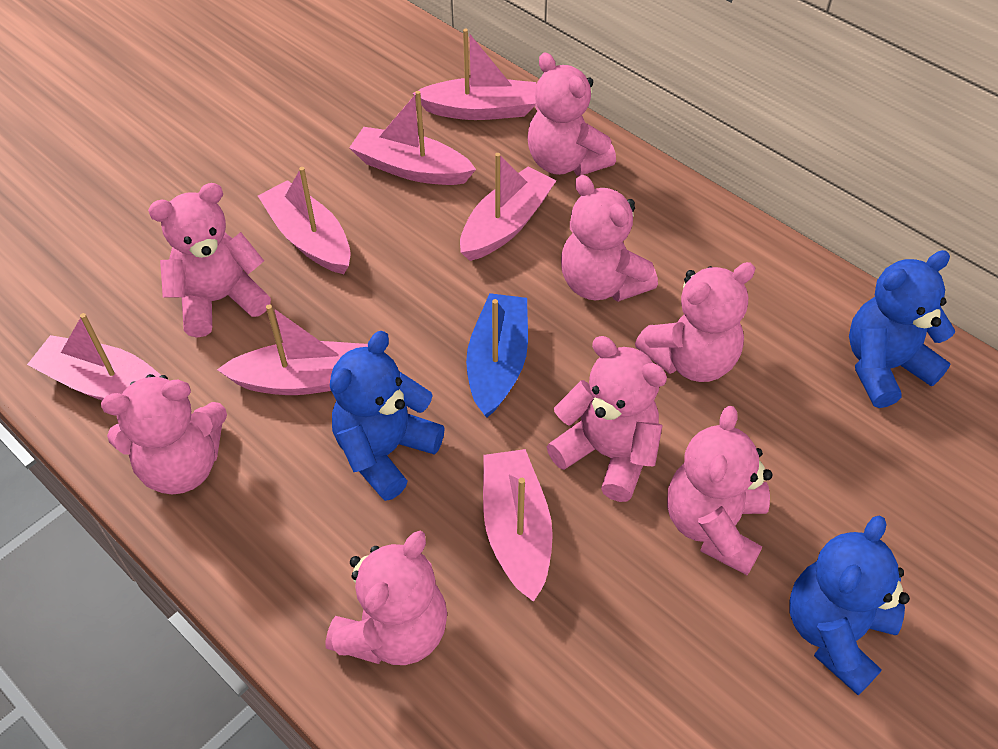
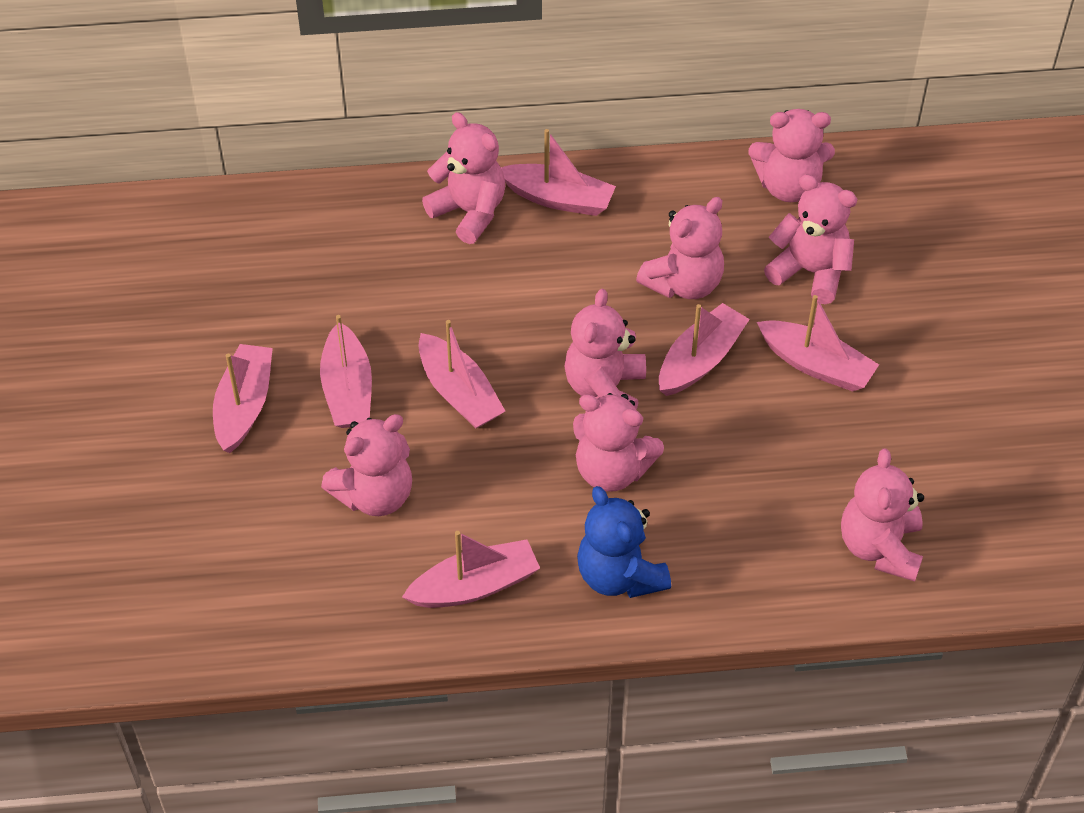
blue boat: 1 -> 0
blue teddy bear: 3 -> 1

